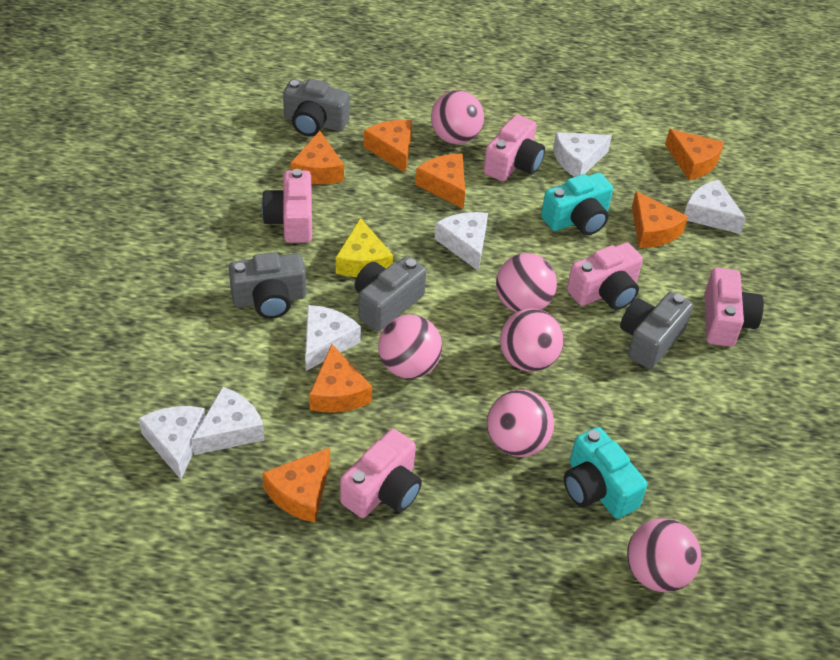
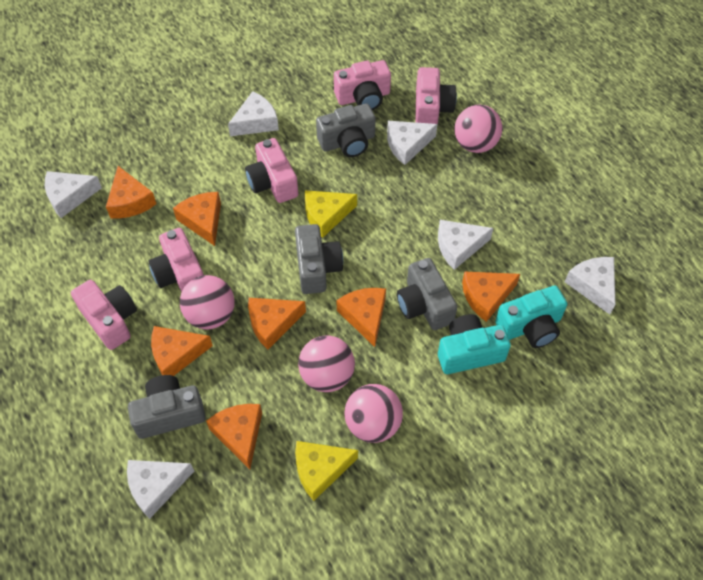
pink ball: 6 -> 4
yellow cheese: 1 -> 2

